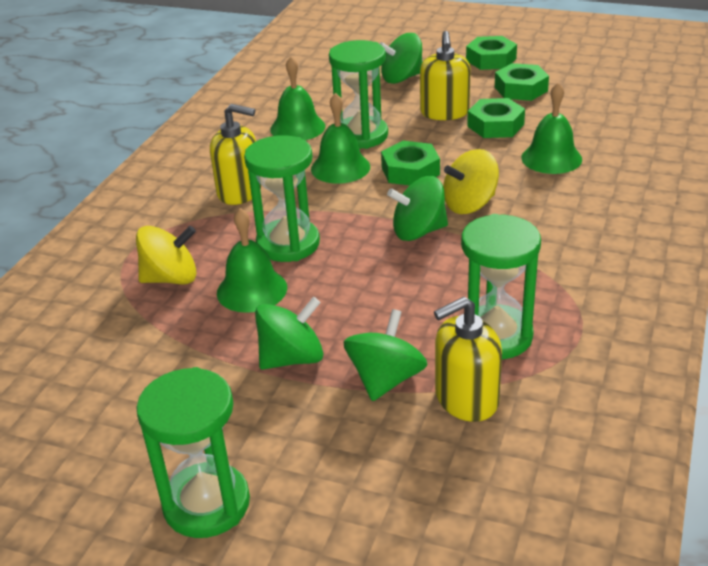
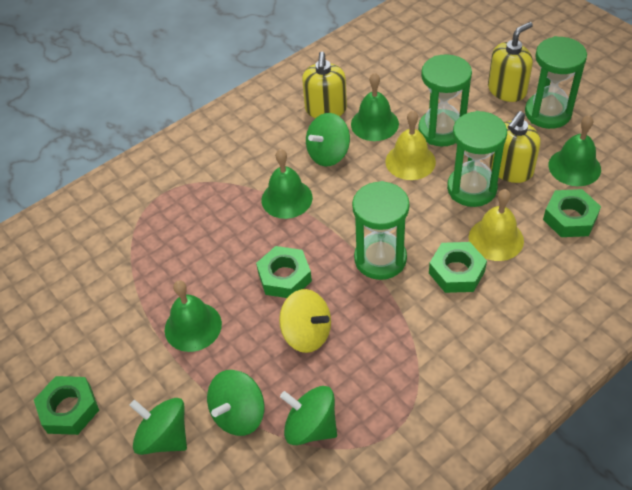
yellow bell: 0 -> 2
yellow spinning top: 2 -> 1

